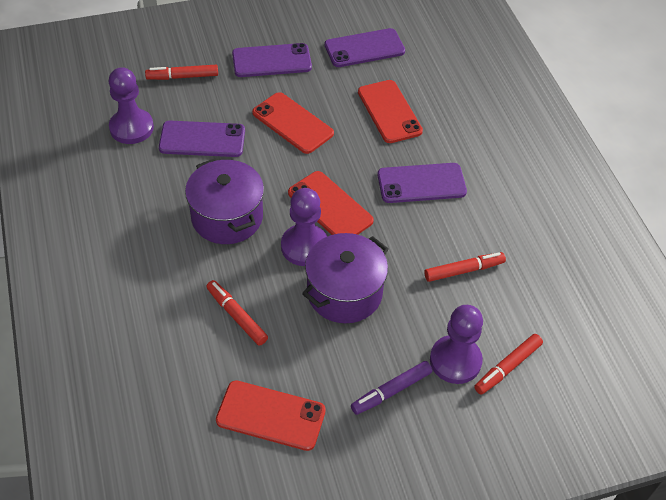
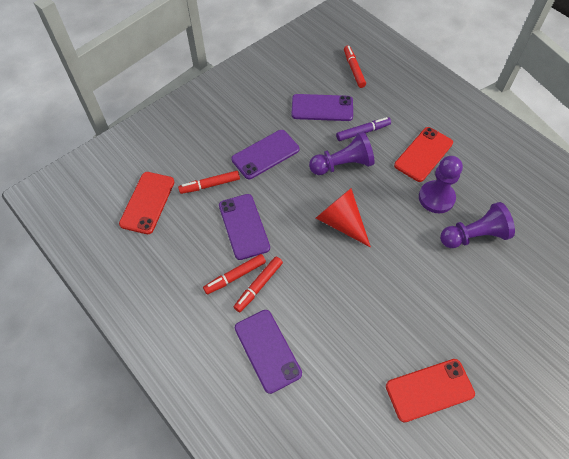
purple pot: 2 -> 0
red cone: 0 -> 1
red phone: 4 -> 3

